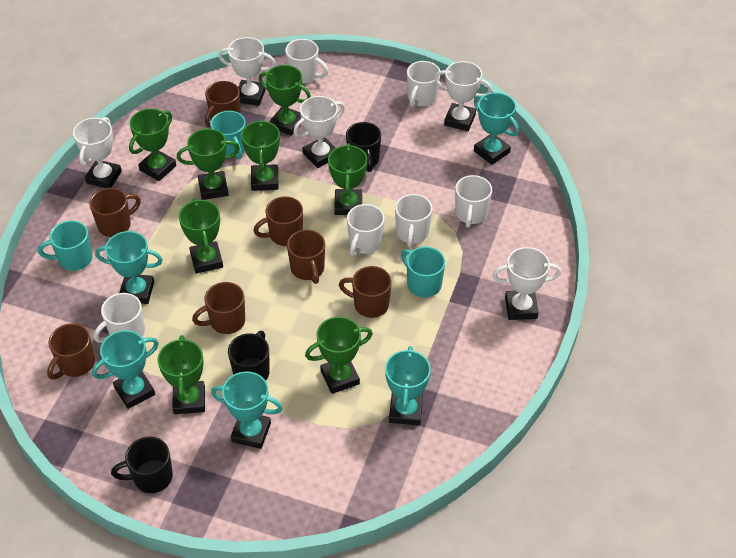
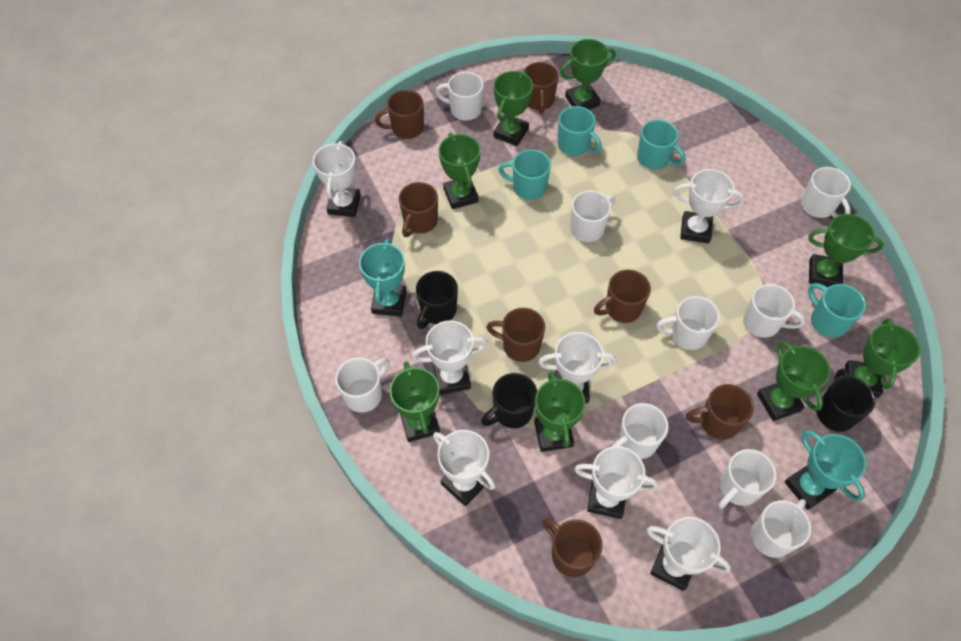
turquoise mug: 3 -> 4
turquoise trophy: 5 -> 2
white mug: 6 -> 9
white trophy: 5 -> 7

